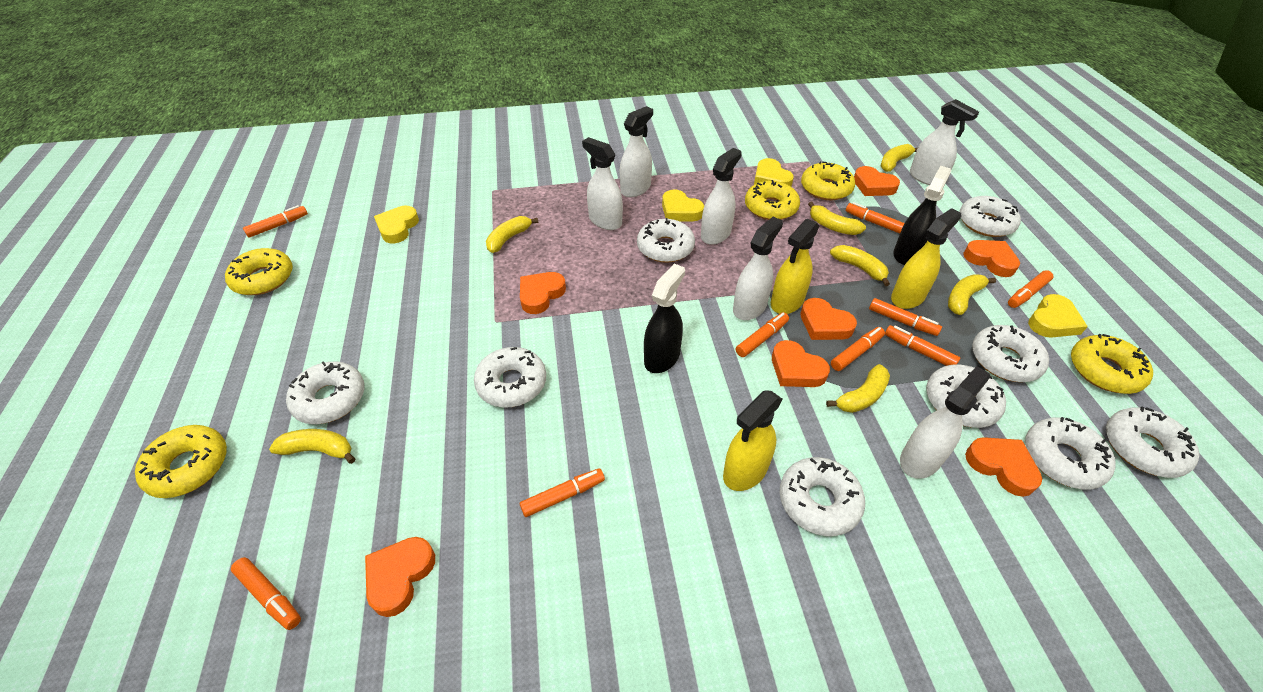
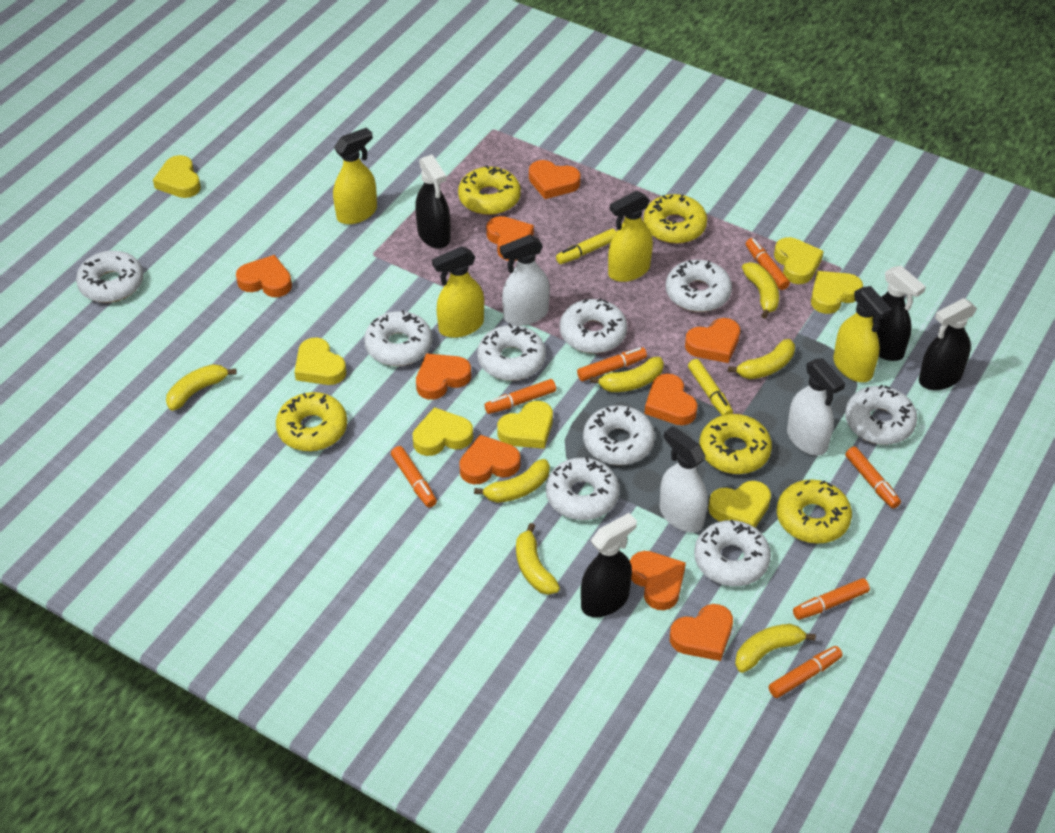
black spray bottle: 2 -> 4
orange heart: 7 -> 9
orange marker: 9 -> 7
white spray bottle: 6 -> 3
yellow heart: 4 -> 7
yellow marker: 0 -> 2
yellow spray bottle: 3 -> 4

